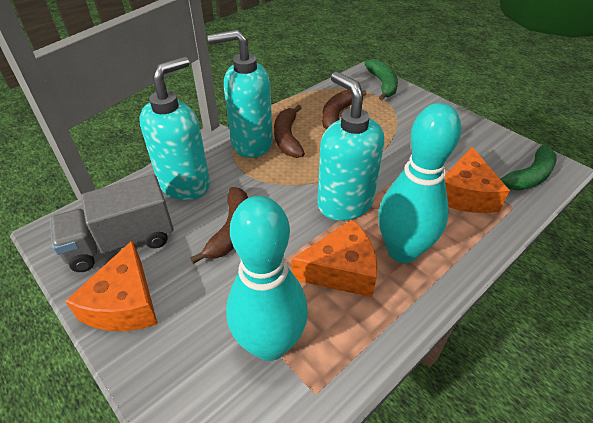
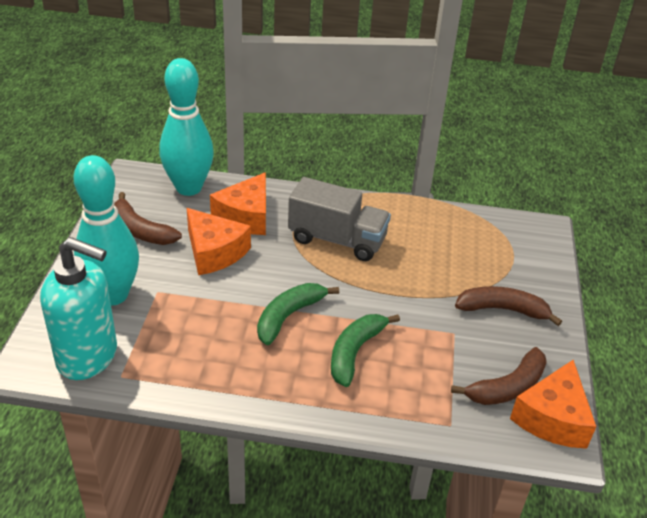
turquoise soap dispenser: 3 -> 1

